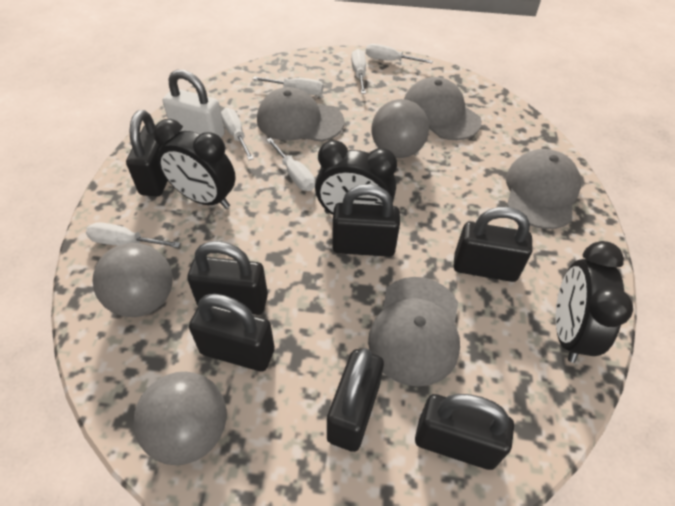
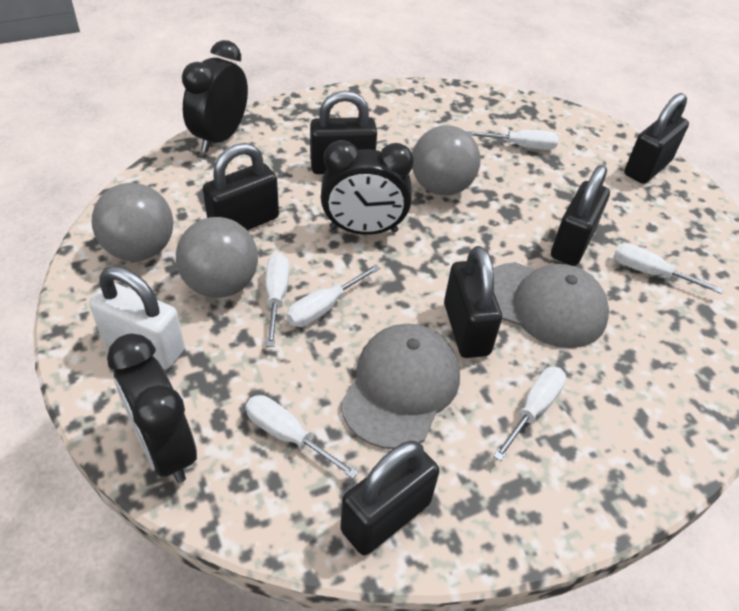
black padlock: 7 -> 6
grey cap: 4 -> 2

